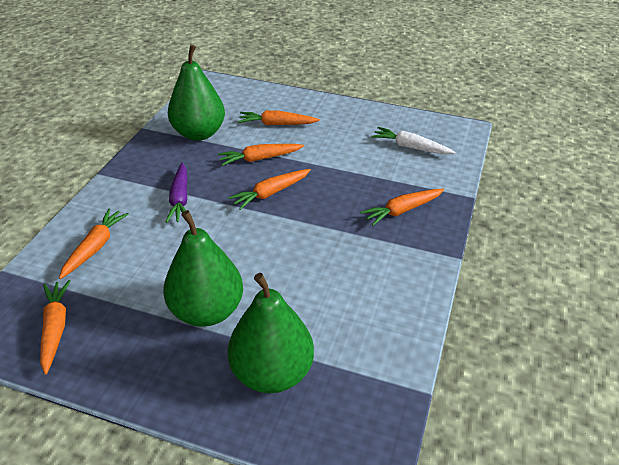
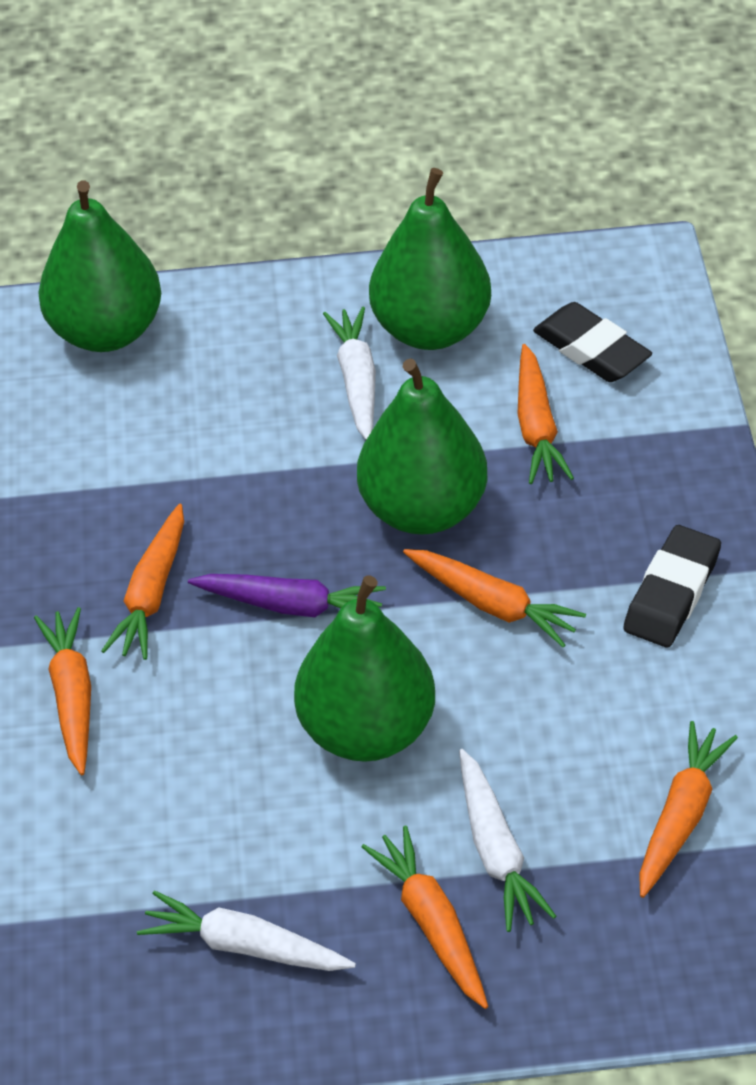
black eraser: 0 -> 2
green pear: 3 -> 4
white carrot: 1 -> 3

